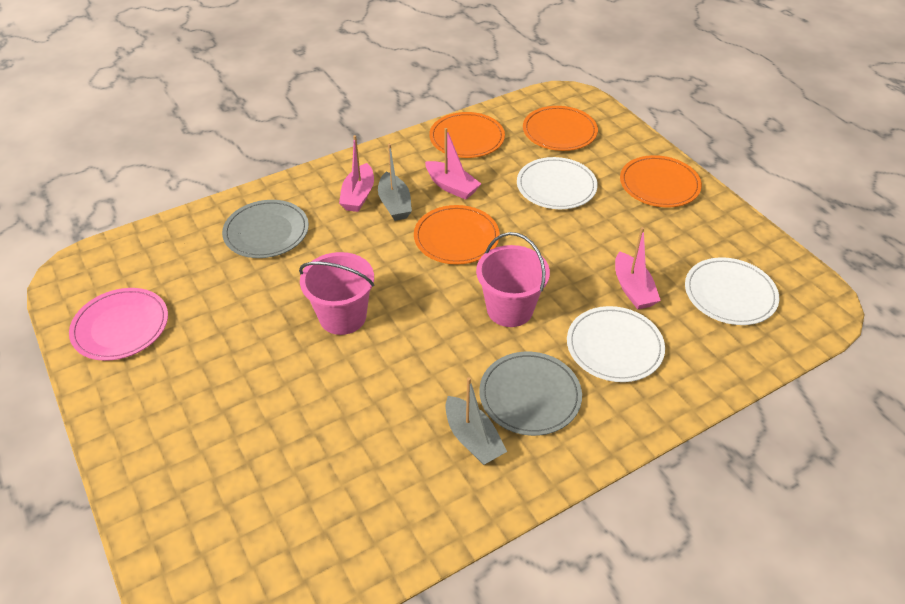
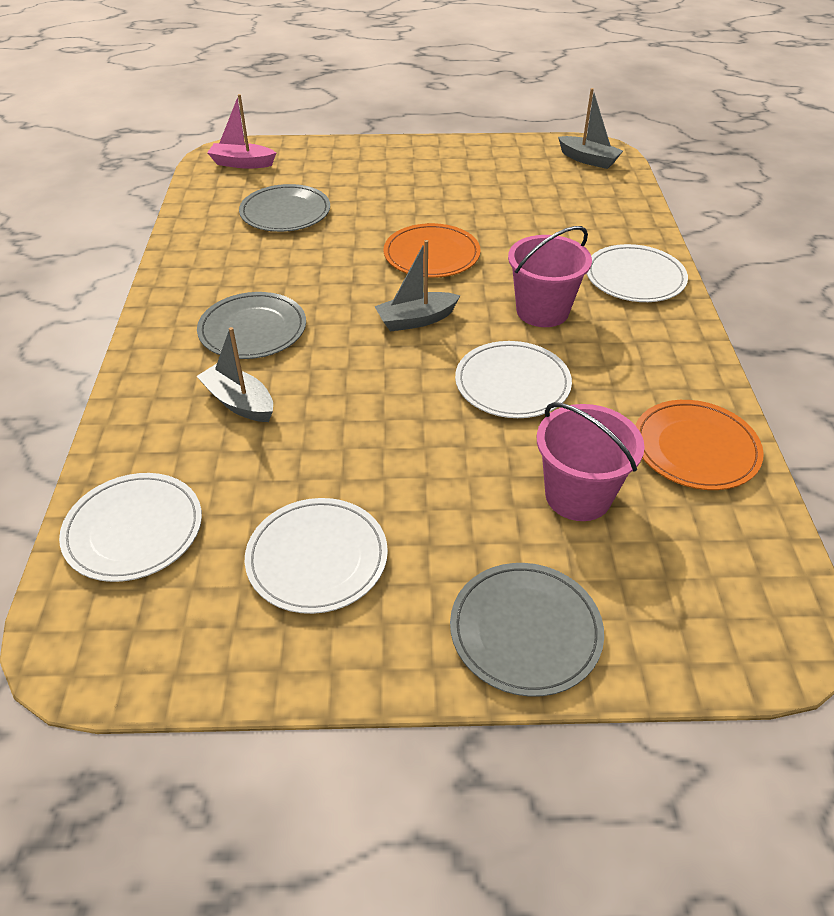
grey boat: 2 -> 3
grey plate: 2 -> 3
orange plate: 4 -> 2
pink boat: 3 -> 1
pink plate: 1 -> 0
white plate: 3 -> 4

